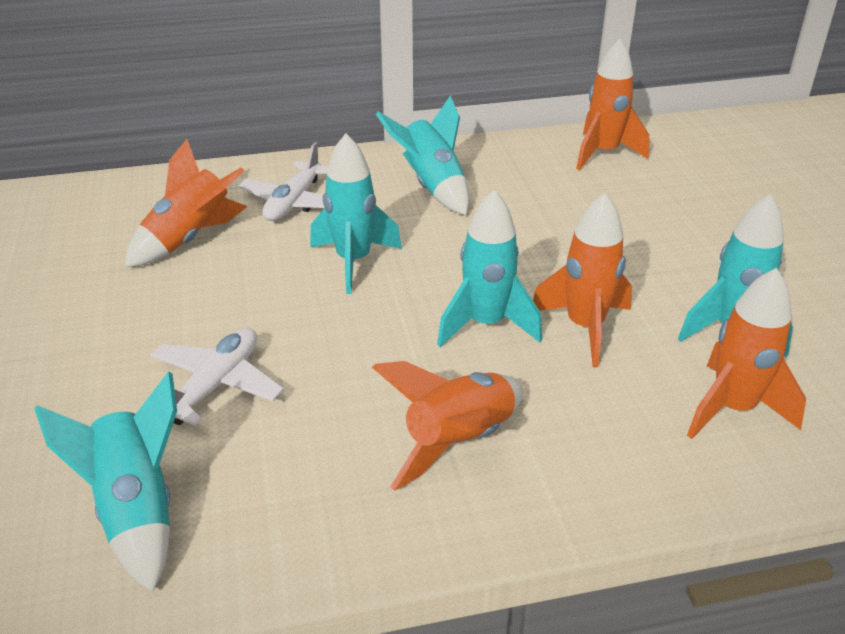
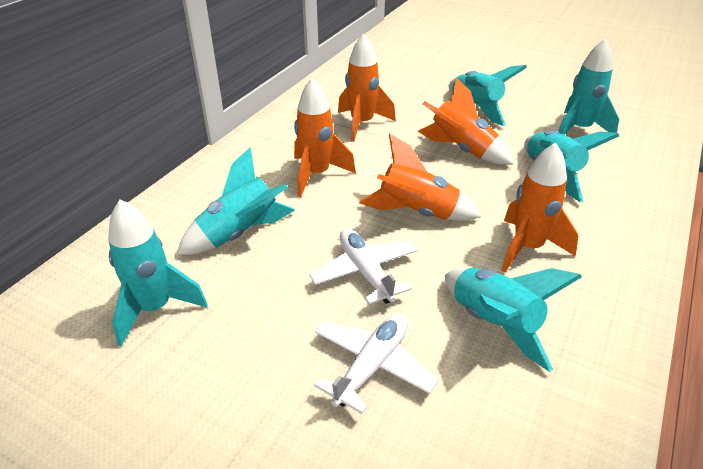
turquoise rocket: 5 -> 6

